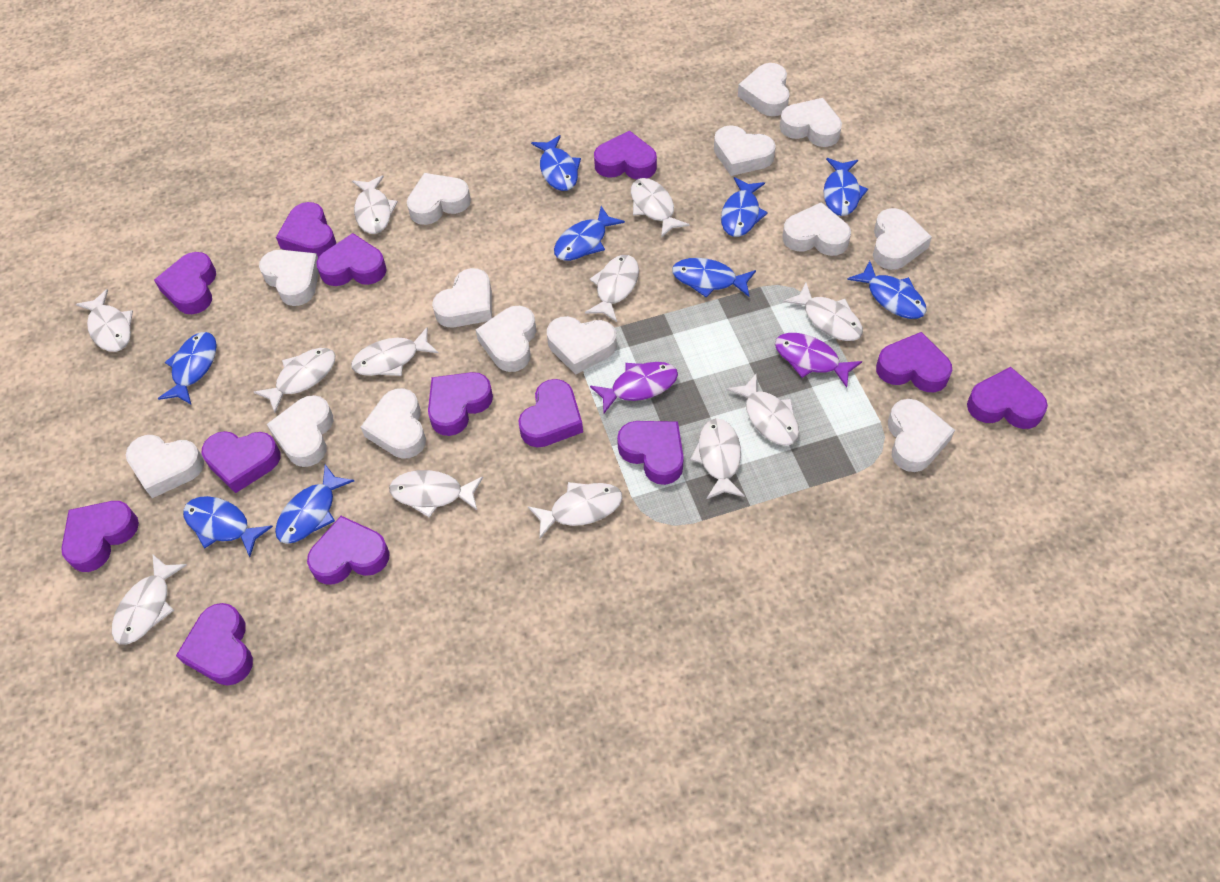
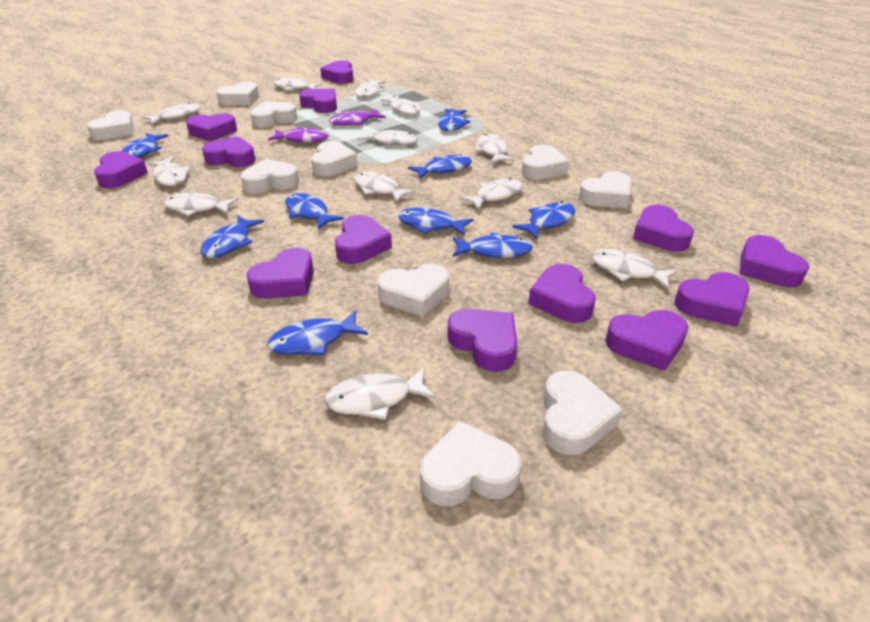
white heart: 14 -> 10

